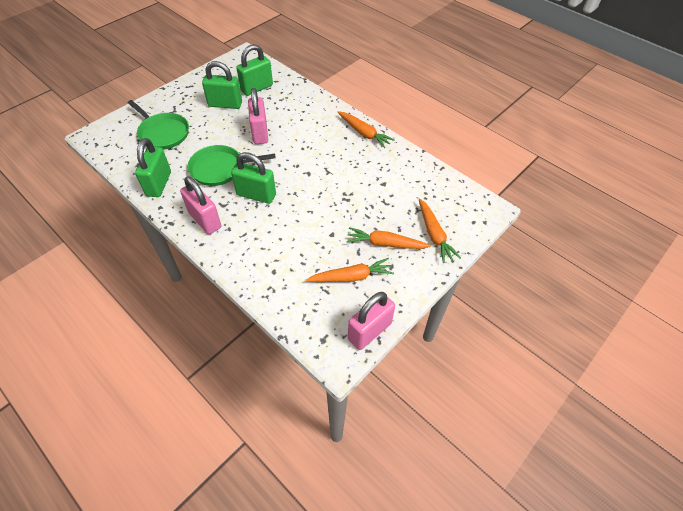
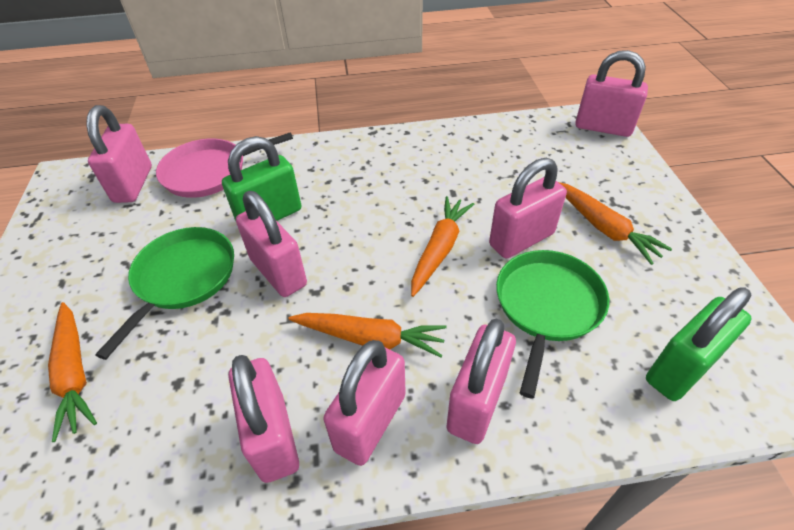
green padlock: 4 -> 2
pink padlock: 3 -> 7
pink pan: 0 -> 1

